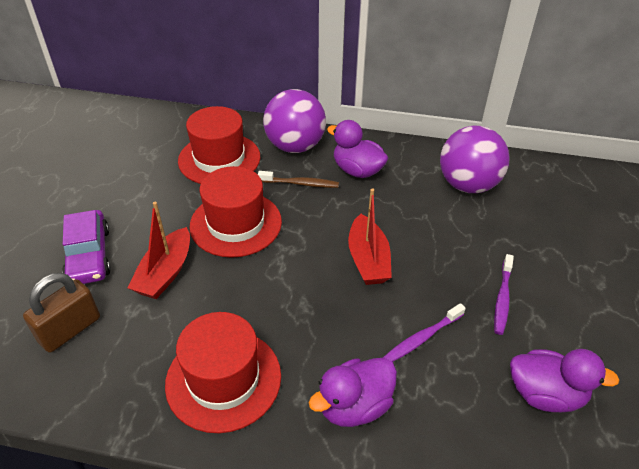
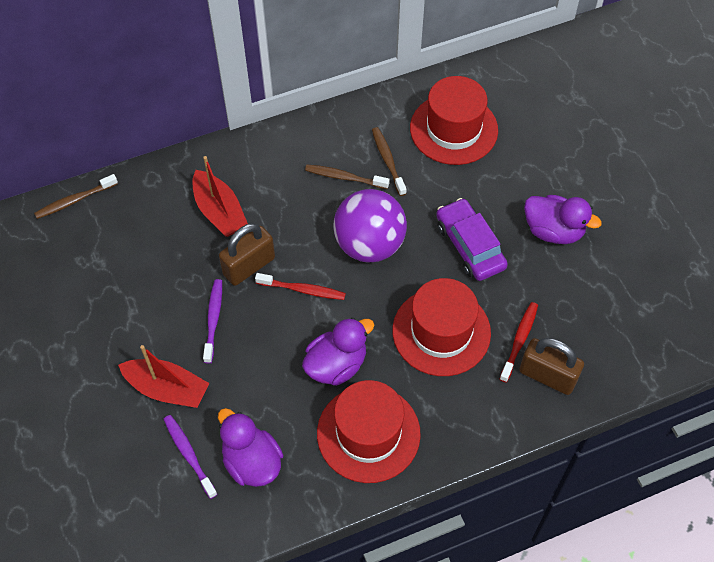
brown padlock: 1 -> 2
brown toothbrush: 1 -> 3
purple ball: 2 -> 1
red toothbrush: 0 -> 2

